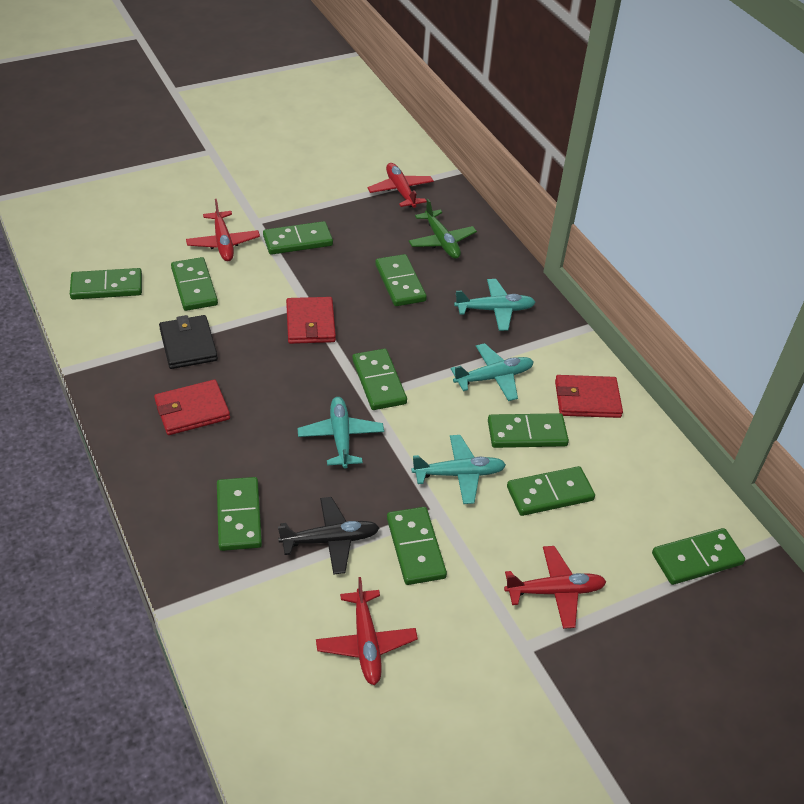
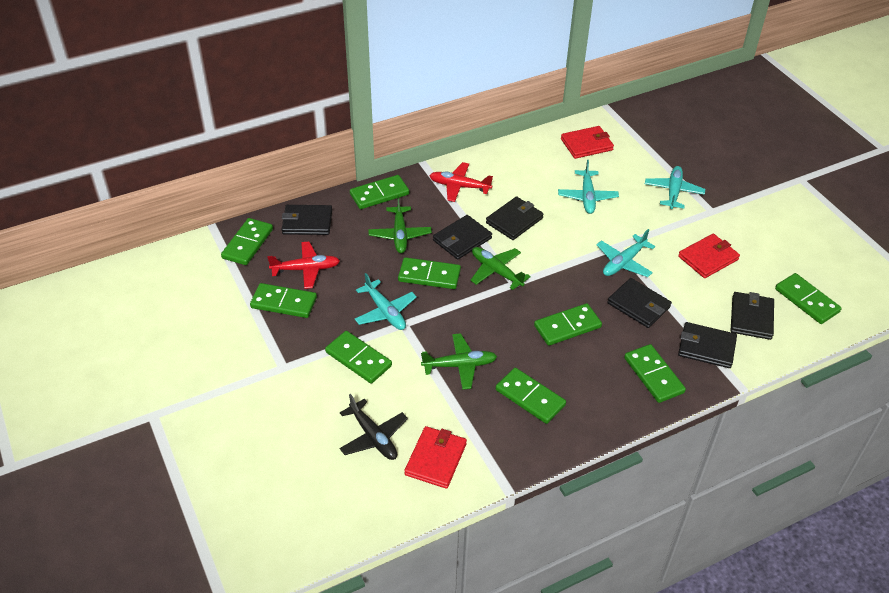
black wallet: 1 -> 6
green domino: 10 -> 9
green plane: 1 -> 3
red plane: 4 -> 2

